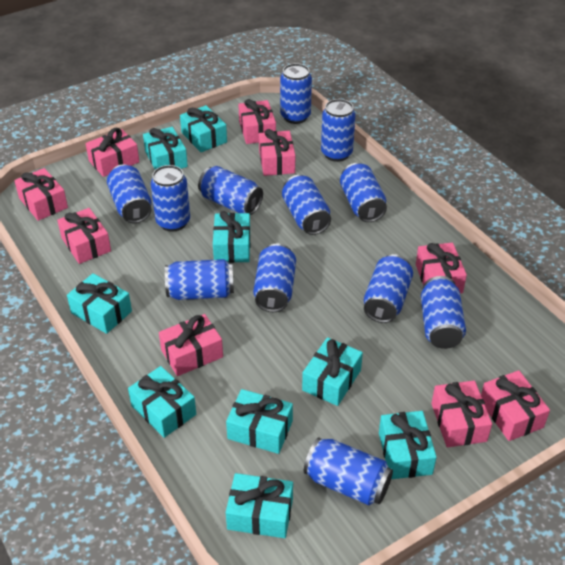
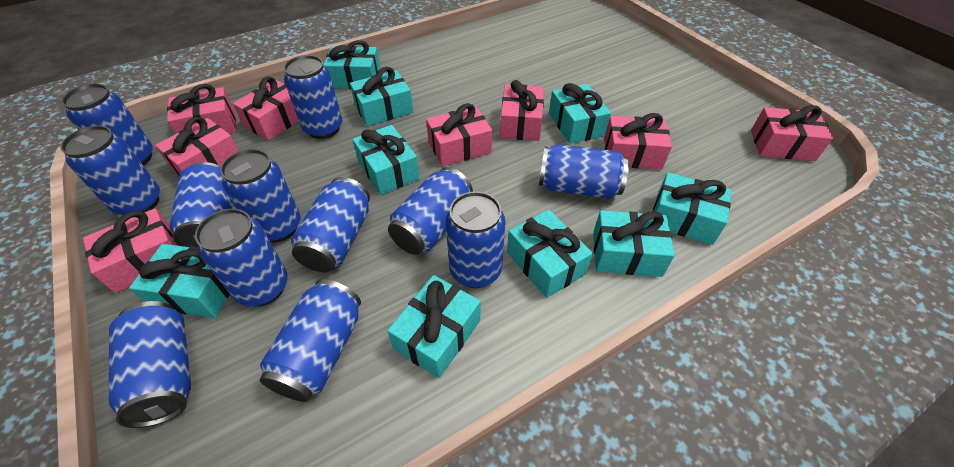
pink gift: 9 -> 8

